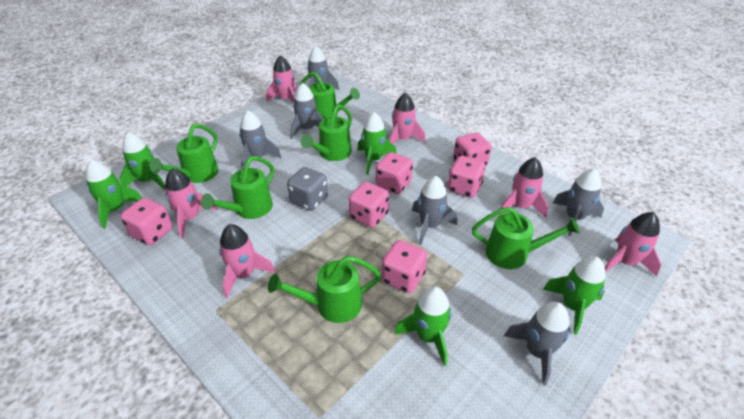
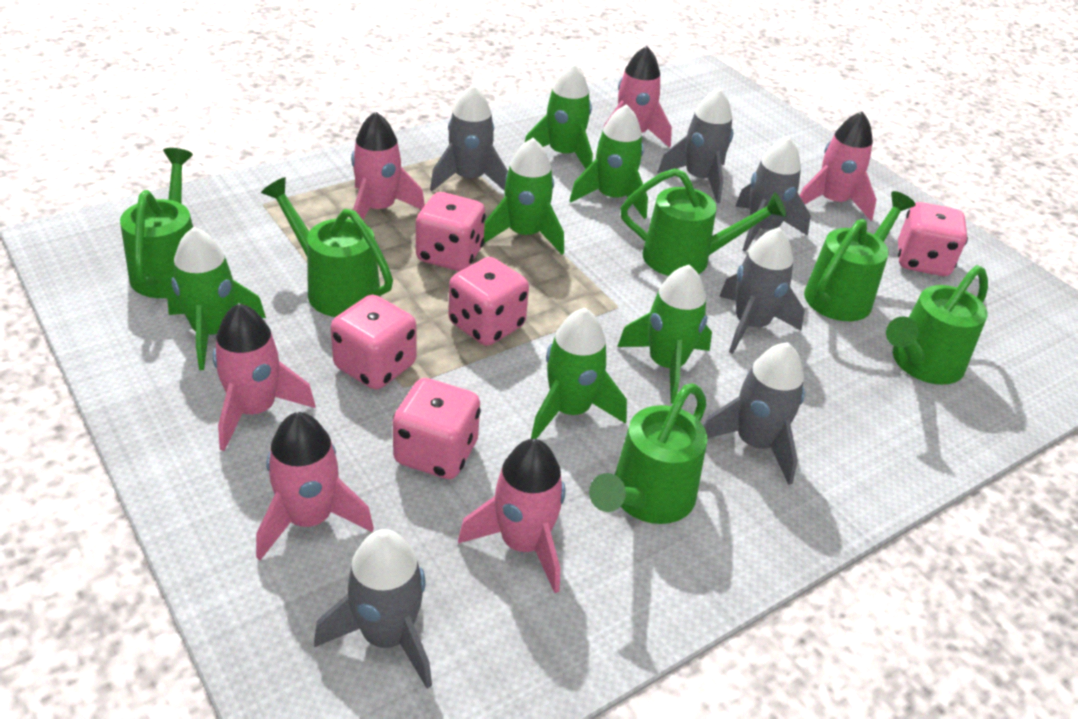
green rocket: 5 -> 6
grey dice: 1 -> 0
pink dice: 6 -> 5

